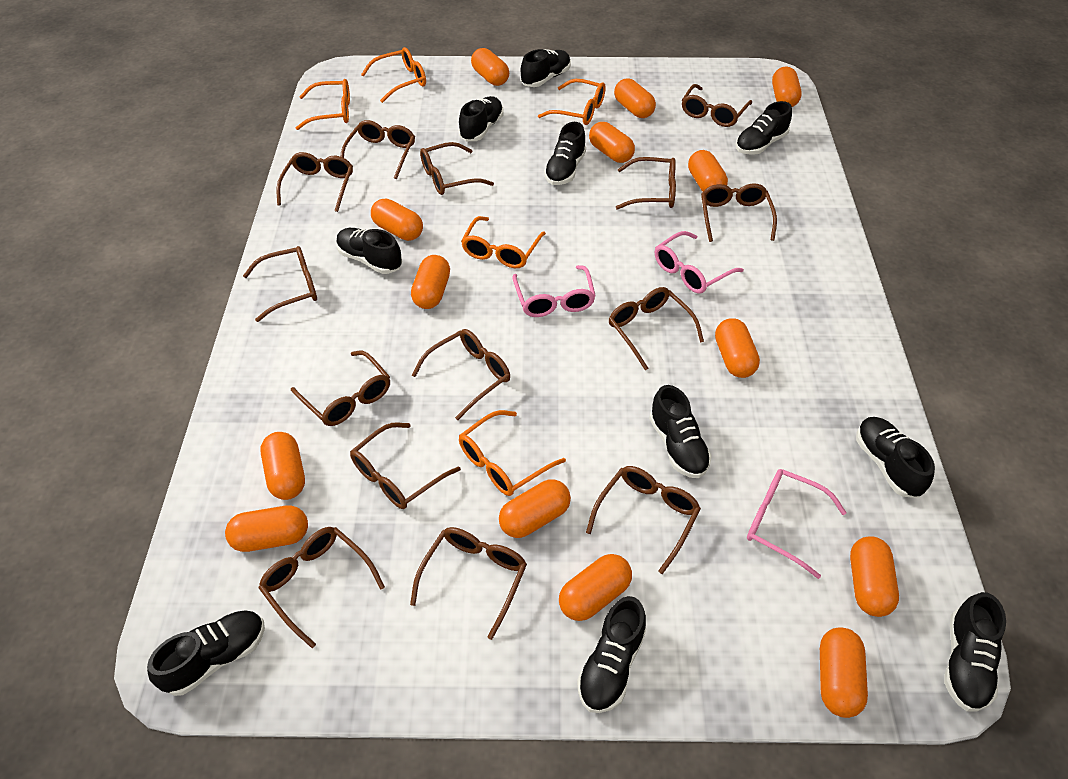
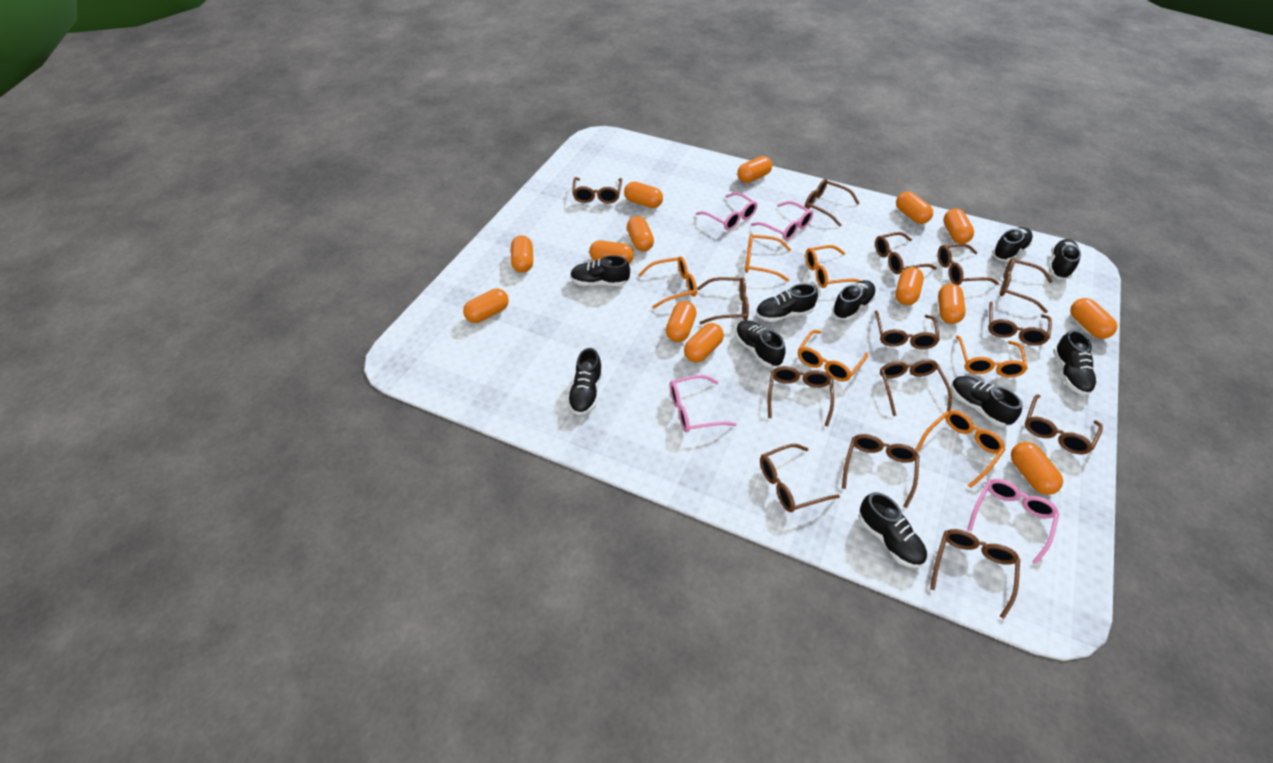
orange glasses: 5 -> 6
pink glasses: 3 -> 4

